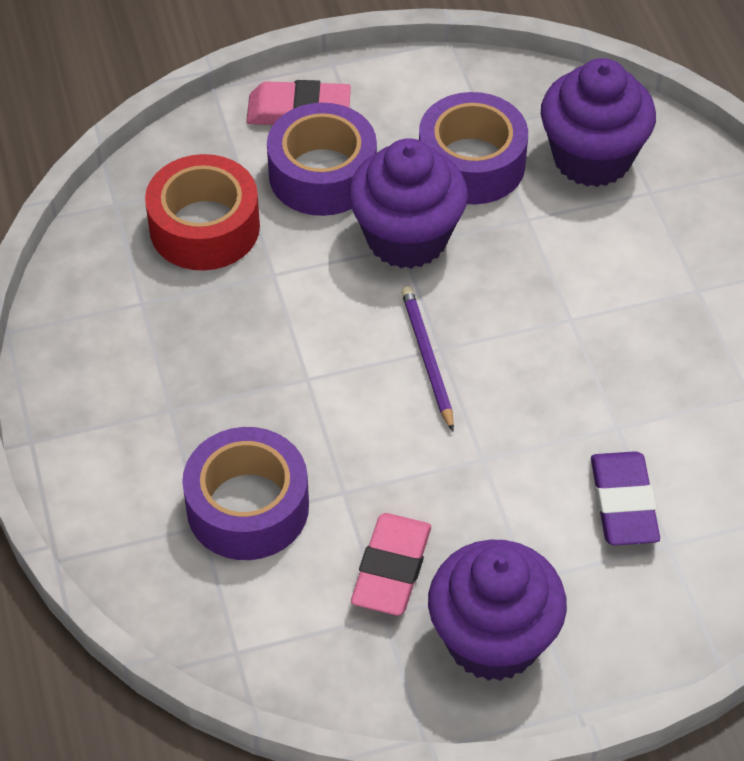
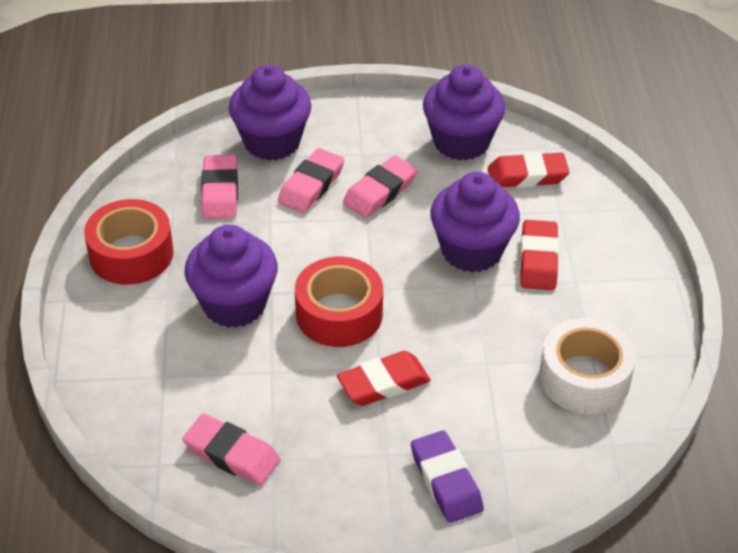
pink eraser: 2 -> 4
purple cupcake: 3 -> 4
purple pencil: 1 -> 0
purple tape: 3 -> 0
red eraser: 0 -> 3
red tape: 1 -> 2
white tape: 0 -> 1

